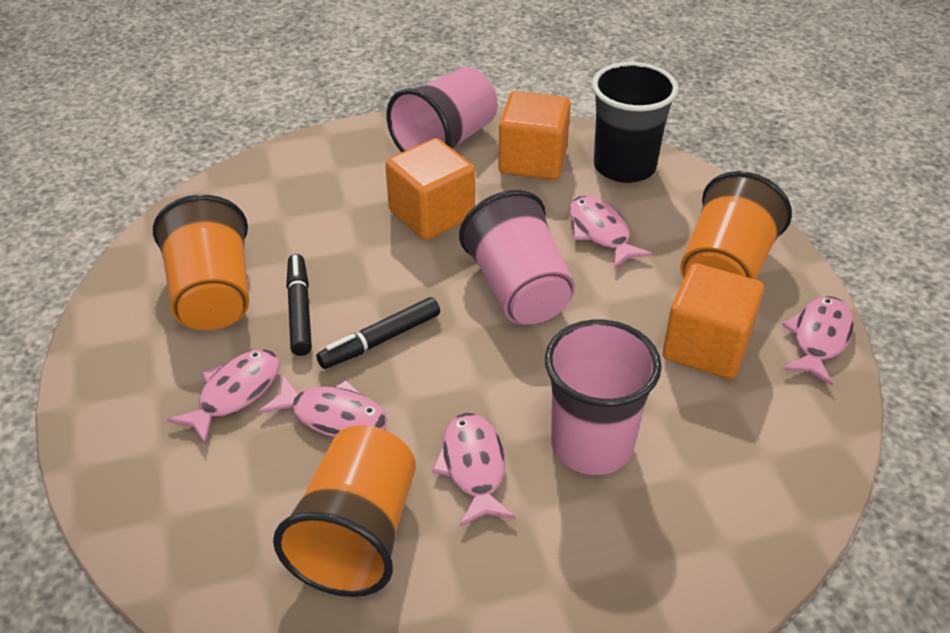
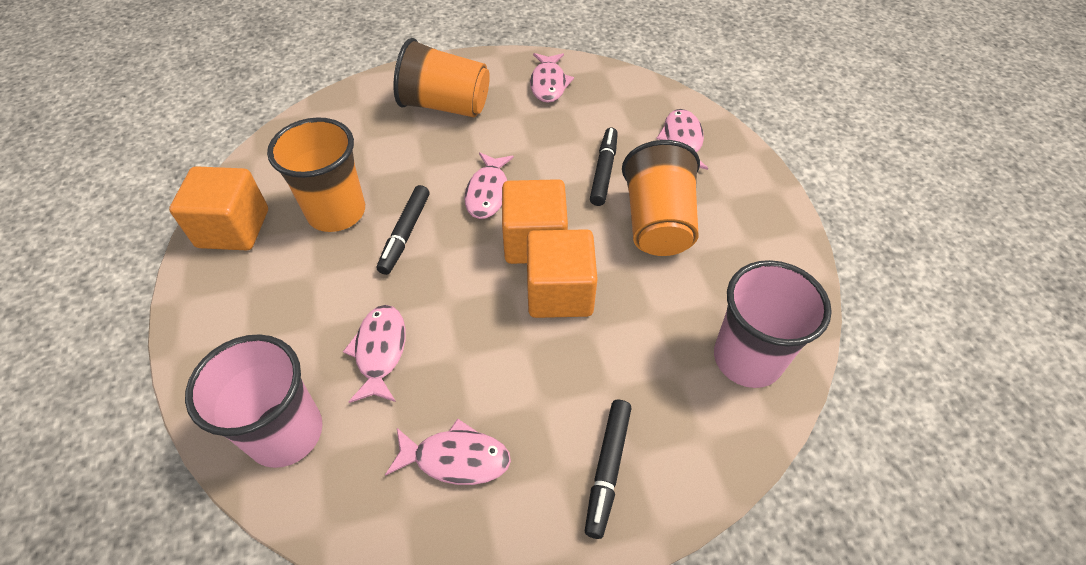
black cup: 1 -> 0
black marker: 2 -> 3
pink cup: 3 -> 2

